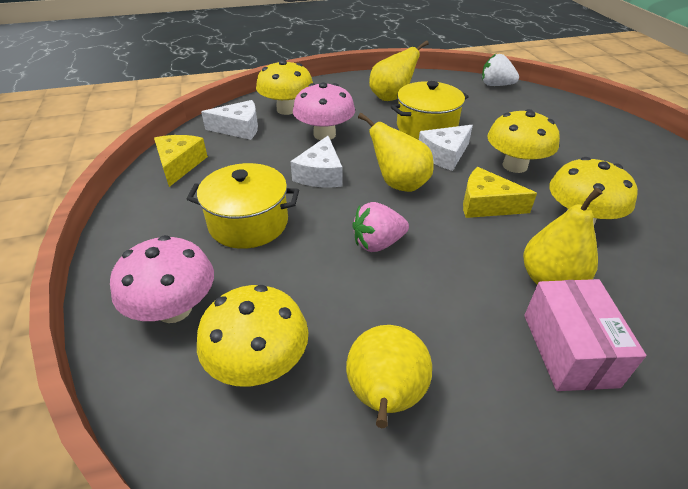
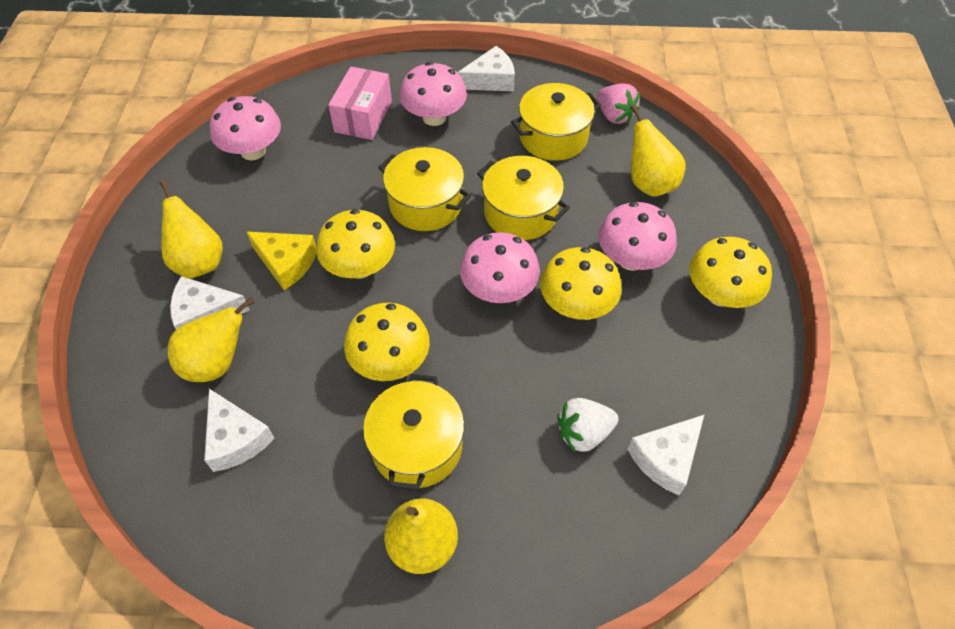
pink mushroom: 2 -> 4
white cheese: 3 -> 4
yellow cheese: 2 -> 1
yellow pot: 2 -> 4

